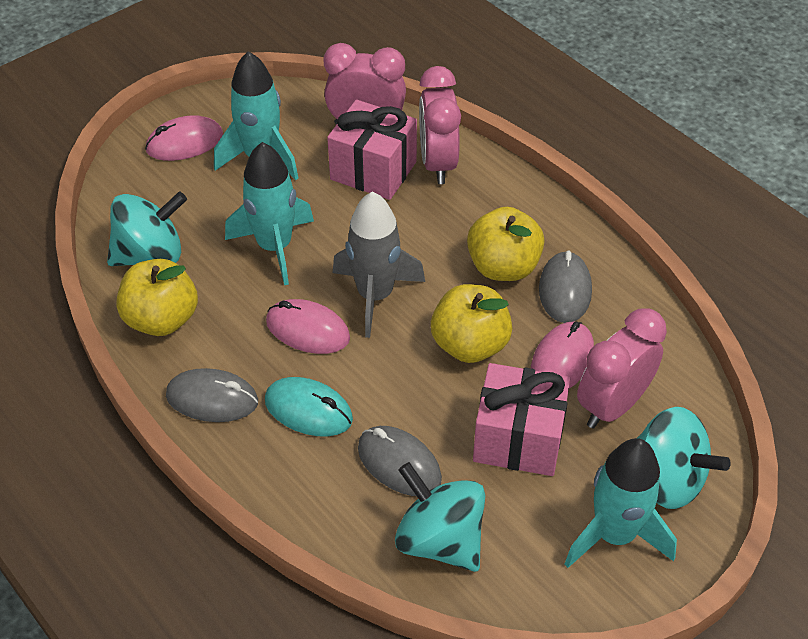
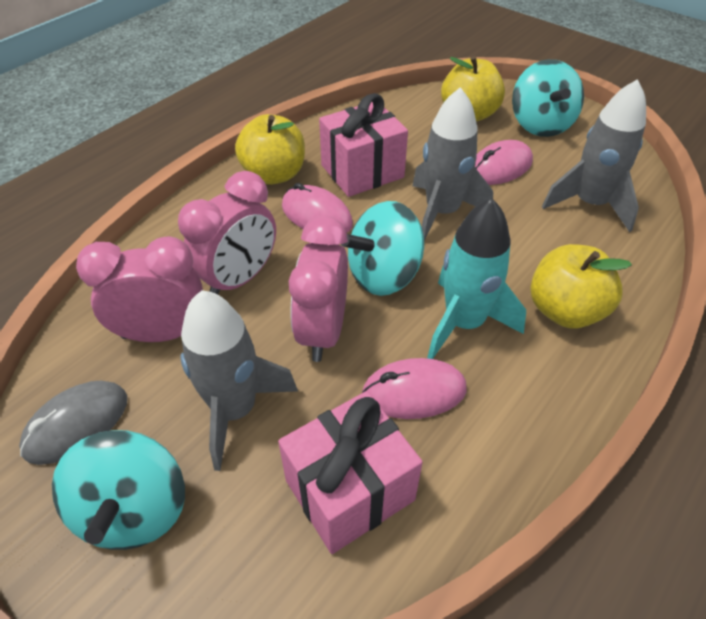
grey mouse: 3 -> 1
grey rocket: 1 -> 3
turquoise mouse: 1 -> 0
turquoise rocket: 3 -> 1

